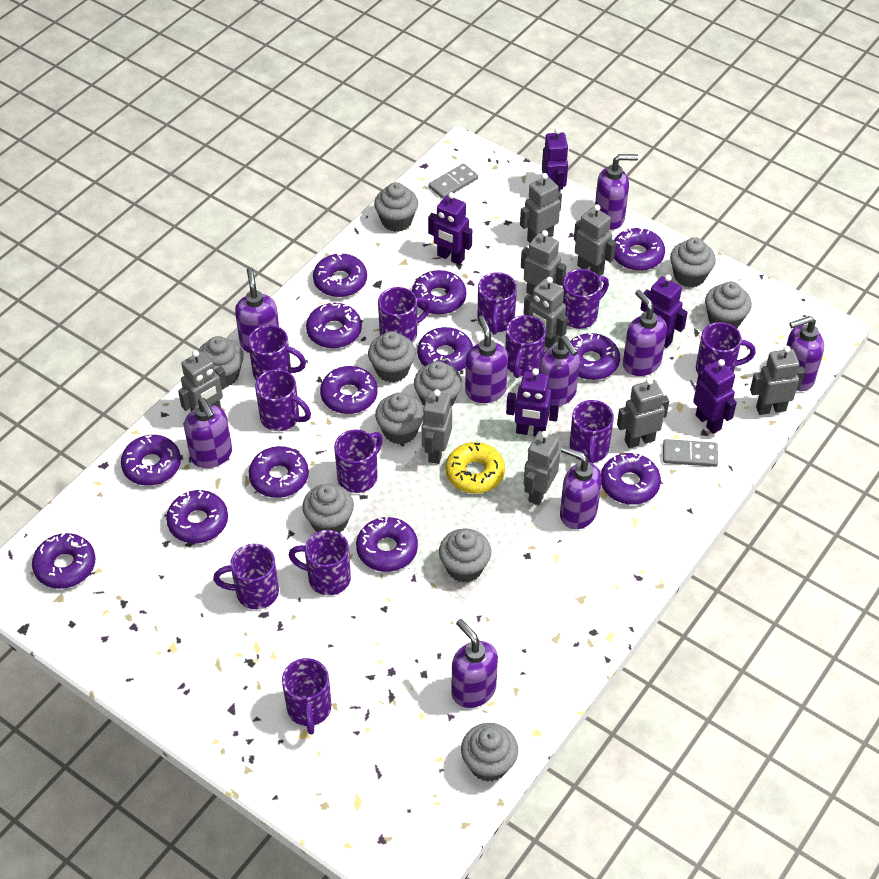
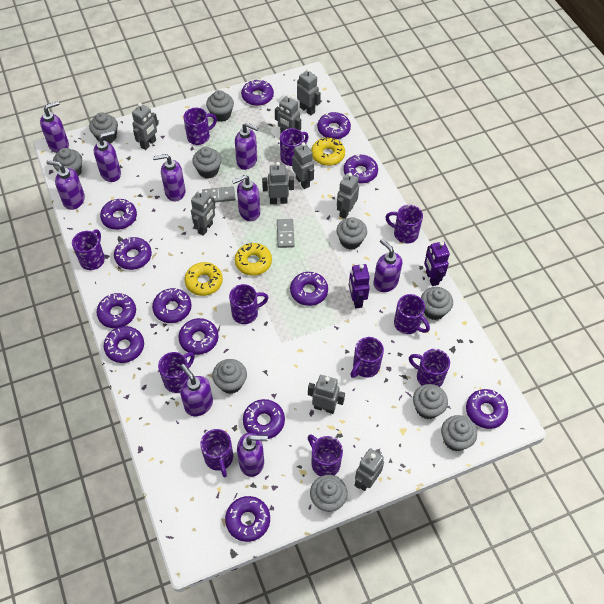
purple mug: 12 -> 11
purple robot: 5 -> 2
yellow donut: 1 -> 3

